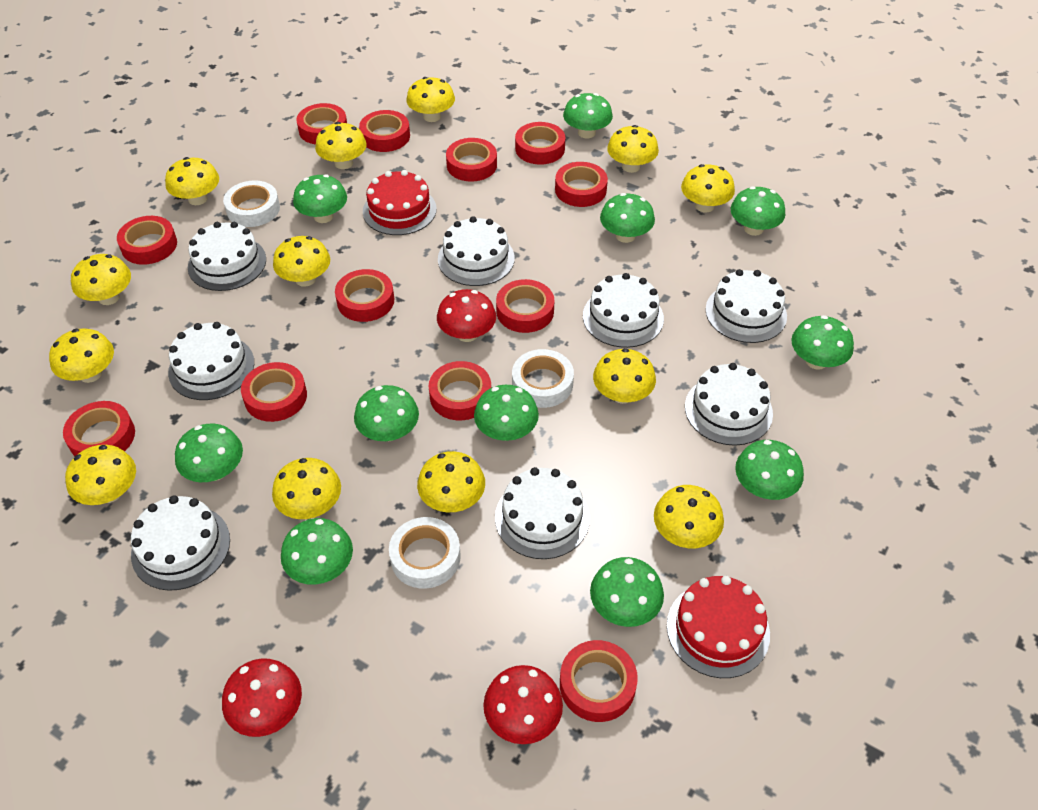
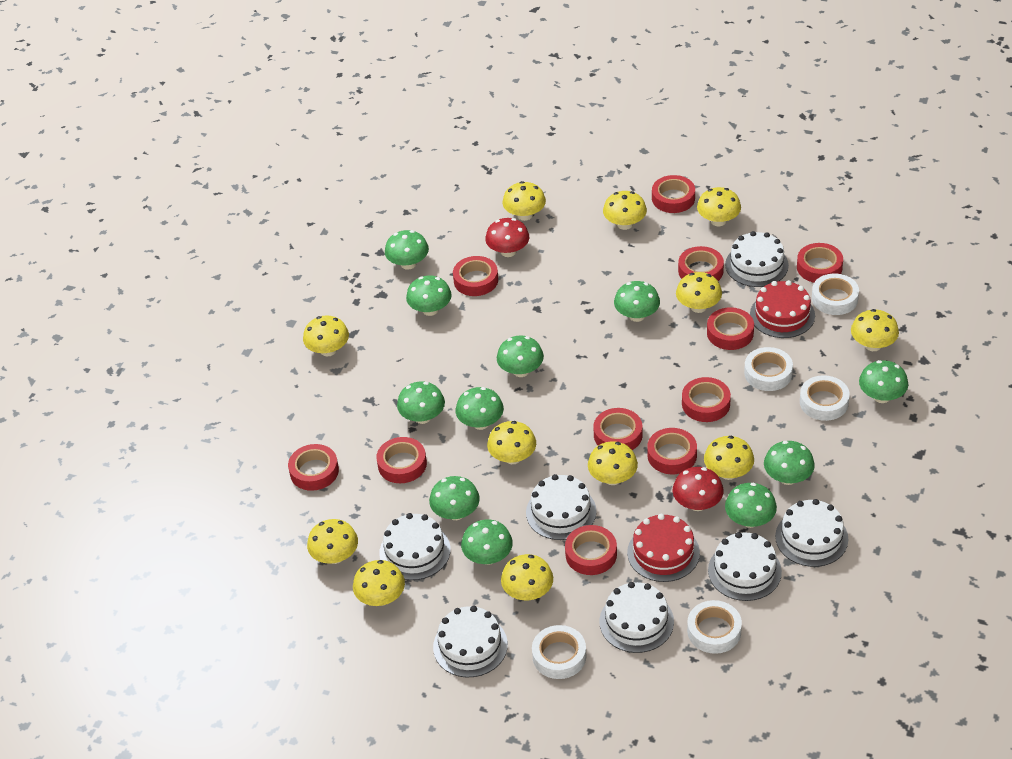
red mushroom: 3 -> 2
red tape: 12 -> 11
white cake: 8 -> 7
white tape: 3 -> 5
yellow mushroom: 13 -> 12

